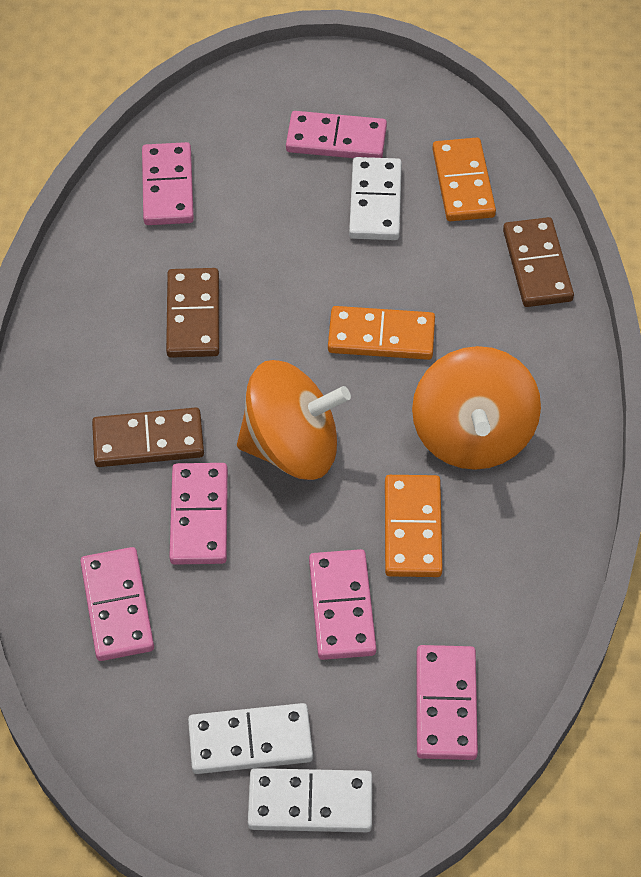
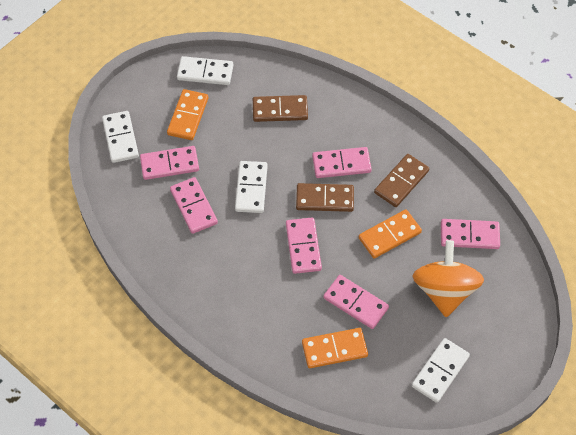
orange spinning top: 2 -> 1
white domino: 3 -> 4

